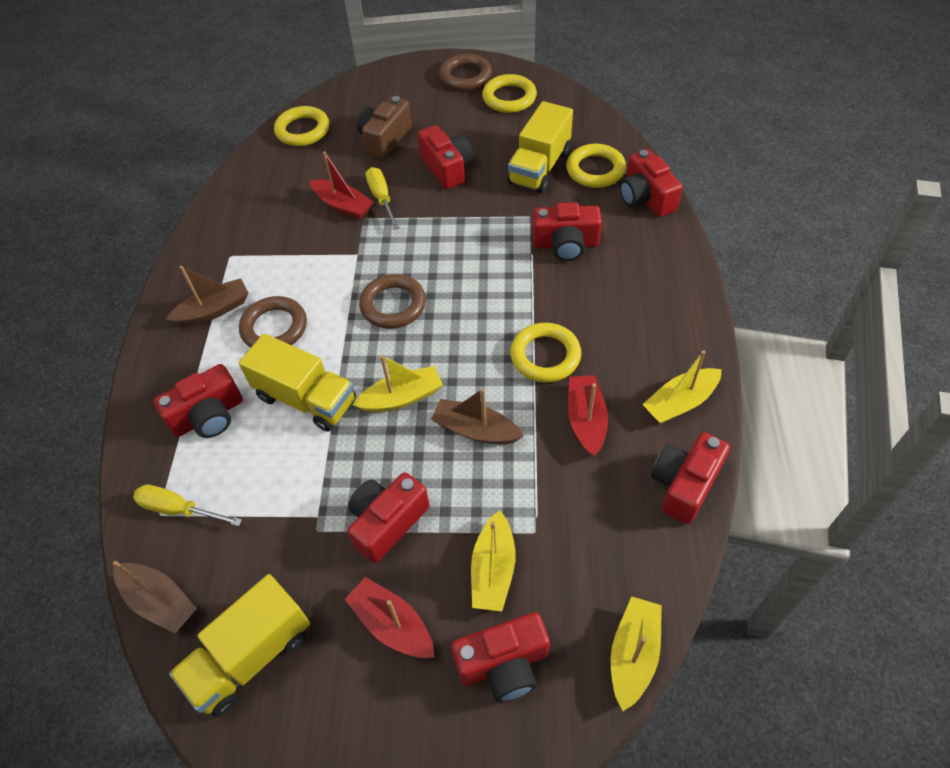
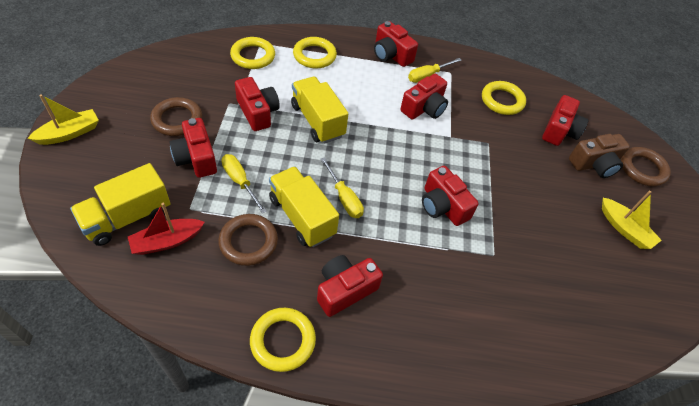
brown boat: 3 -> 0
red boat: 3 -> 1
yellow boat: 4 -> 2
yellow screwdriver: 2 -> 3

